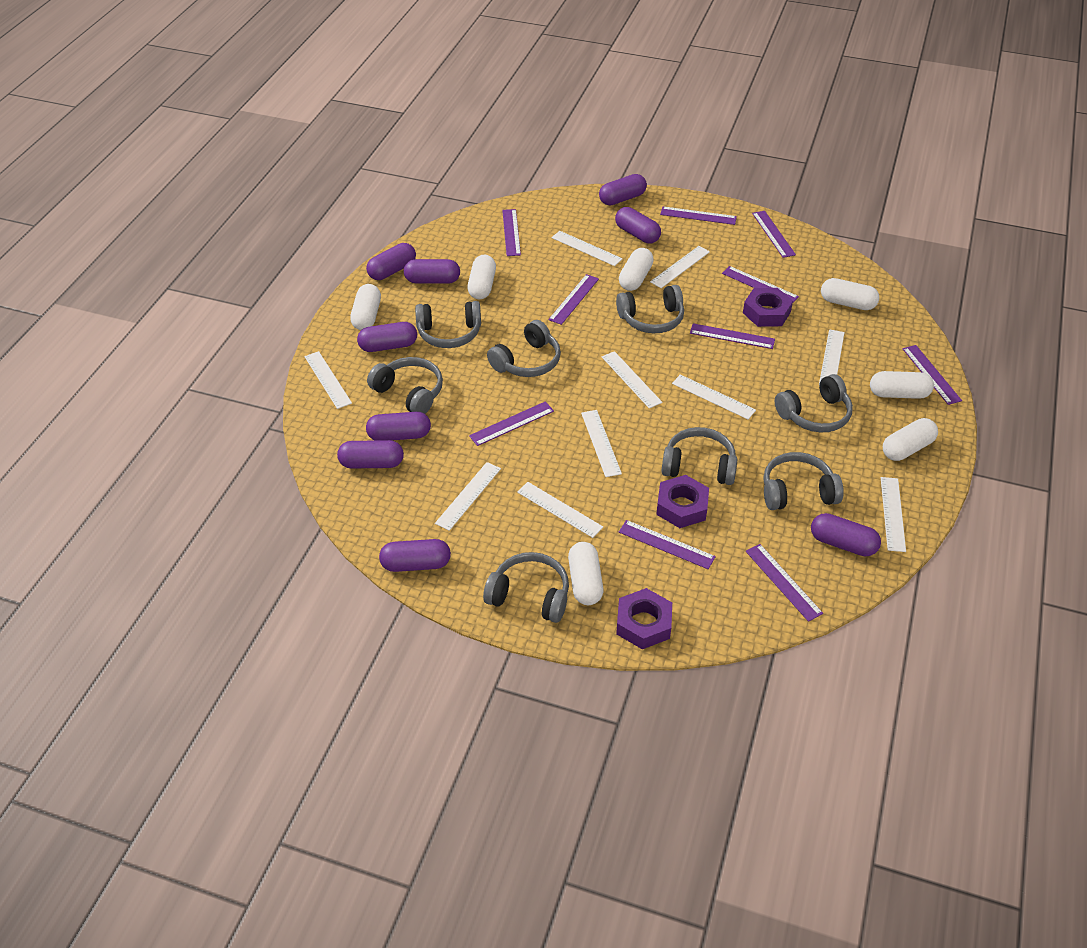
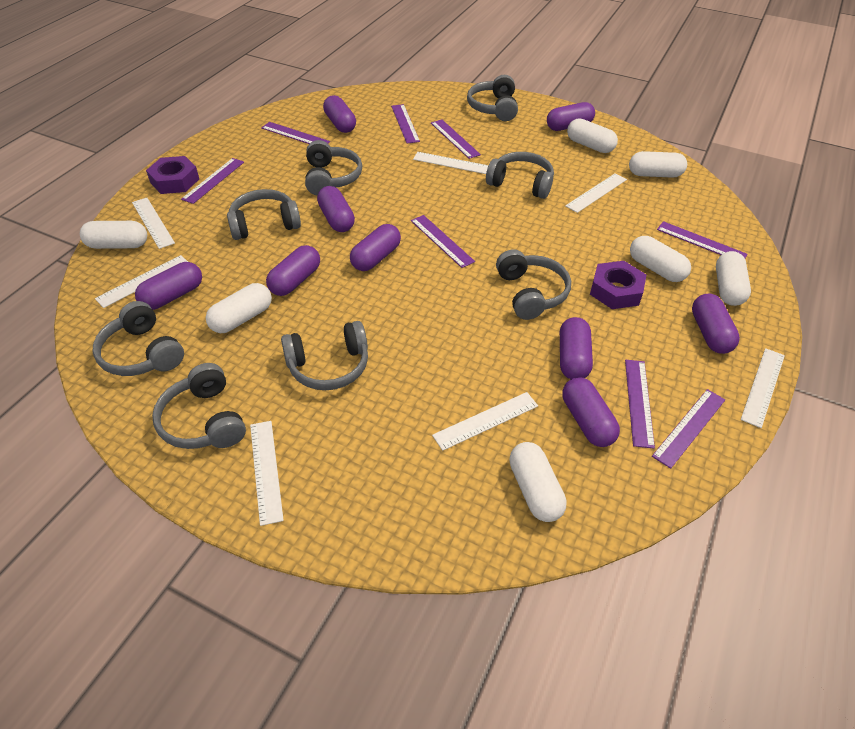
purple nut: 3 -> 2
purple ruler: 10 -> 8
white ruler: 10 -> 7

